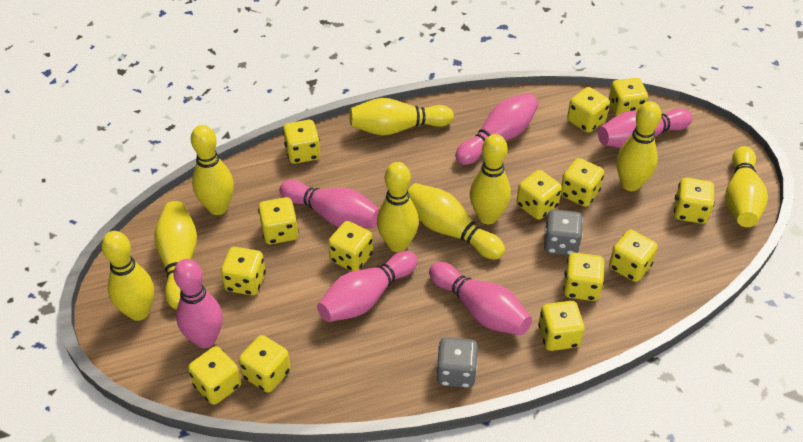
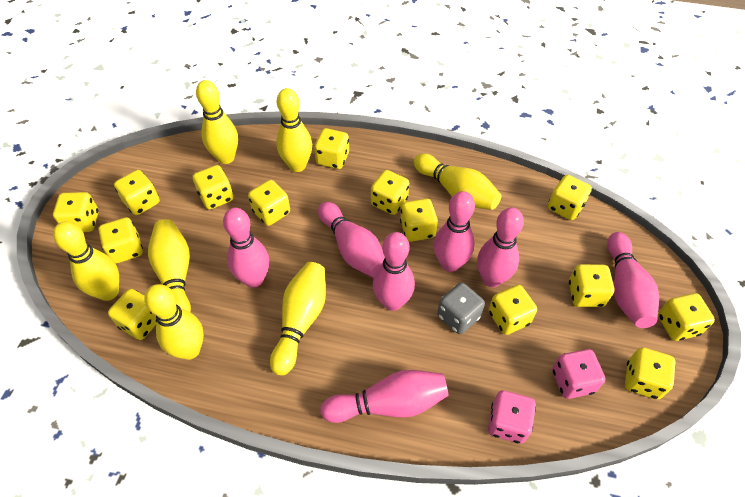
grey dice: 2 -> 1
pink bowling pin: 6 -> 7
pink dice: 0 -> 2
yellow bowling pin: 9 -> 7

